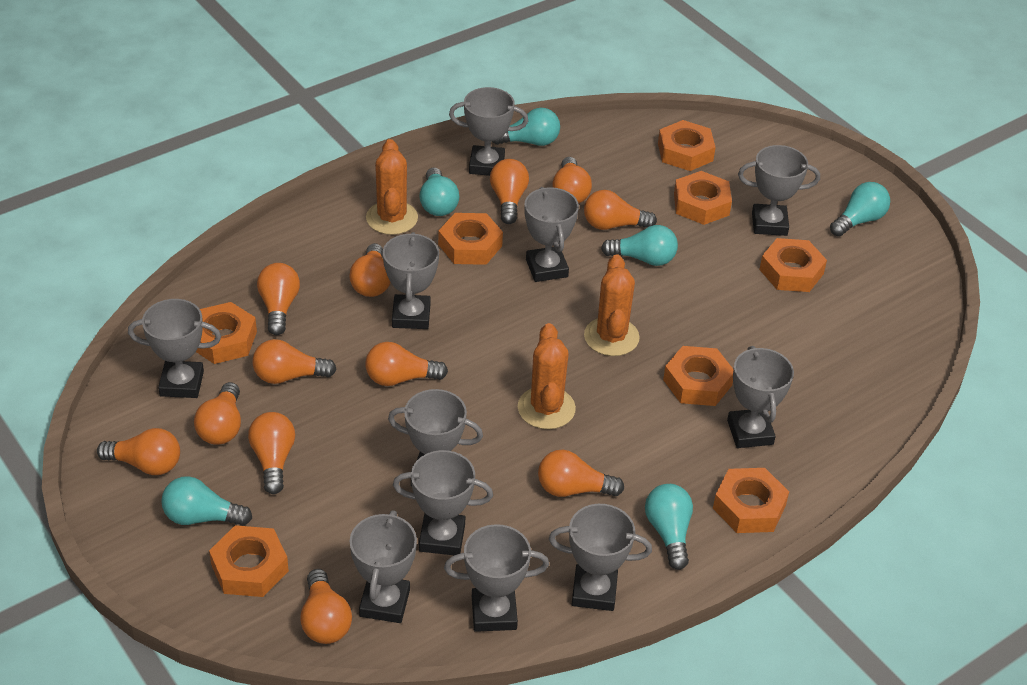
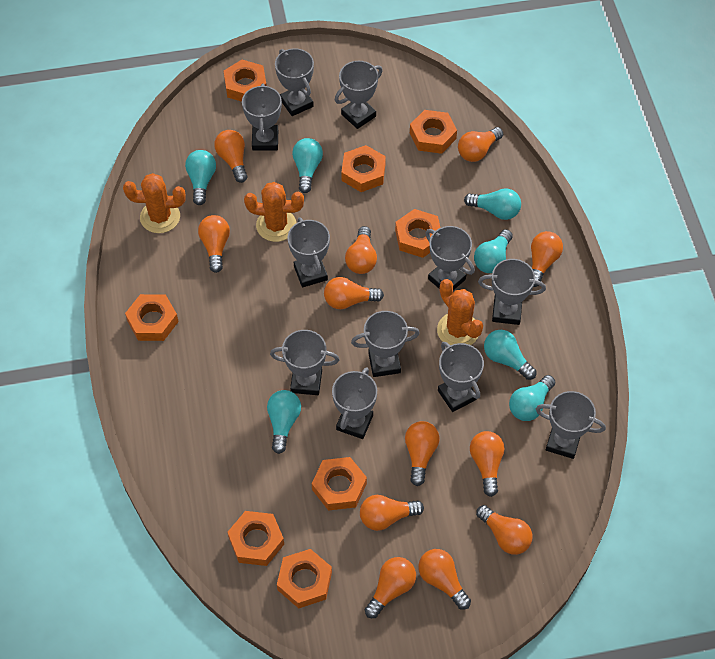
turquoise light bulb: 6 -> 7

